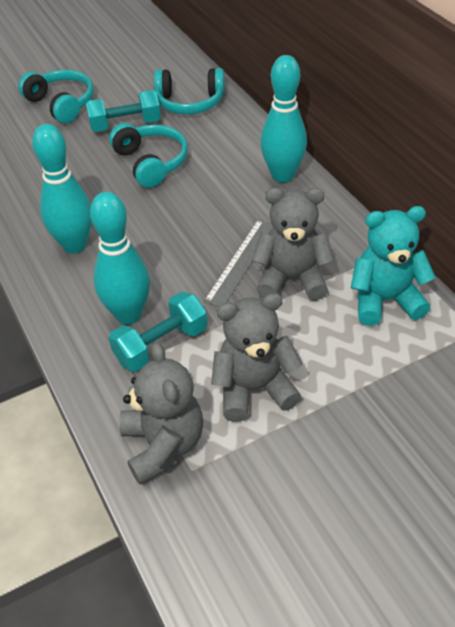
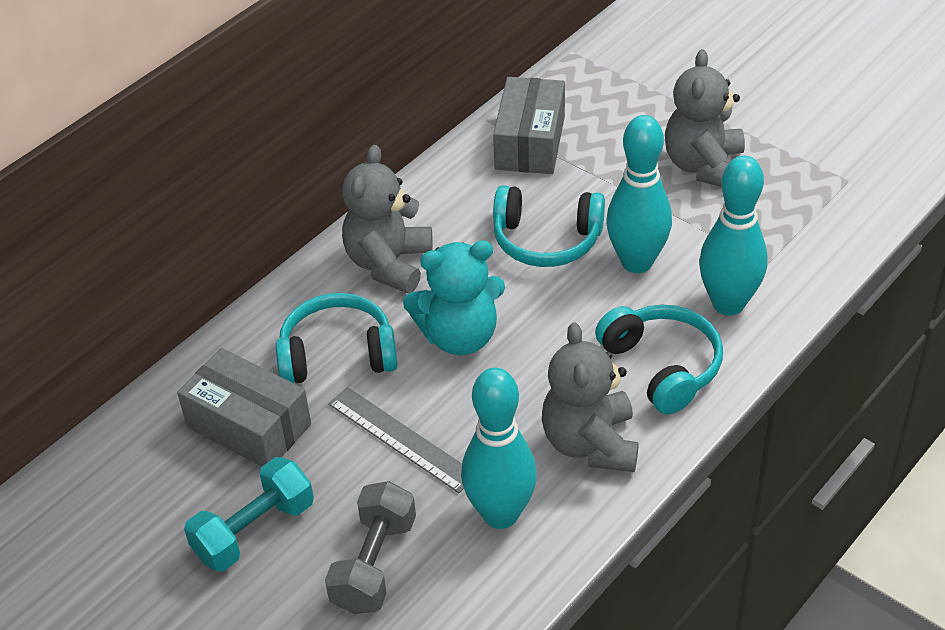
grey box: 0 -> 2
grey dumbbell: 0 -> 1
turquoise dumbbell: 2 -> 1

